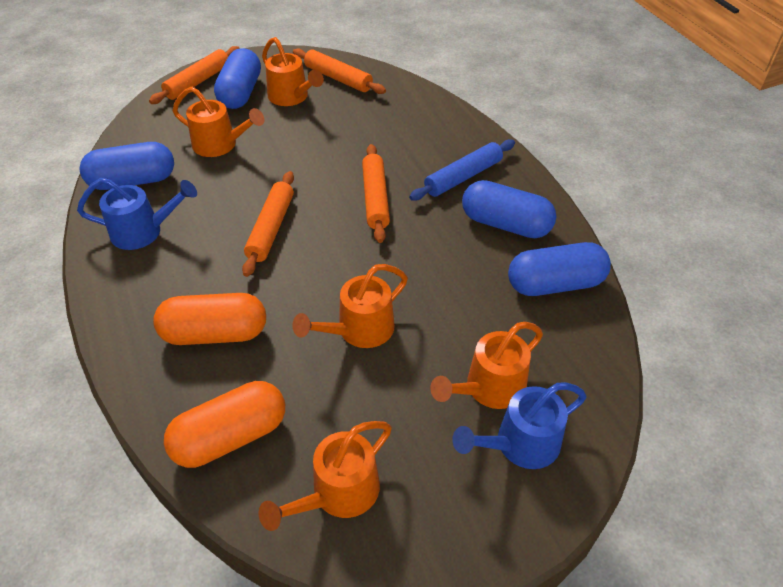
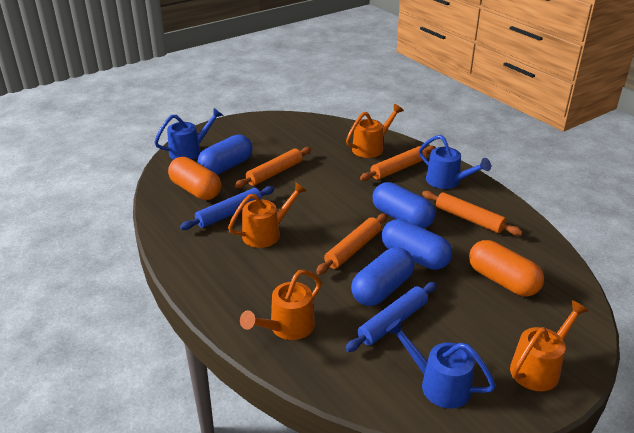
blue rolling pin: 1 -> 2
blue watering can: 2 -> 3
orange watering can: 5 -> 4

